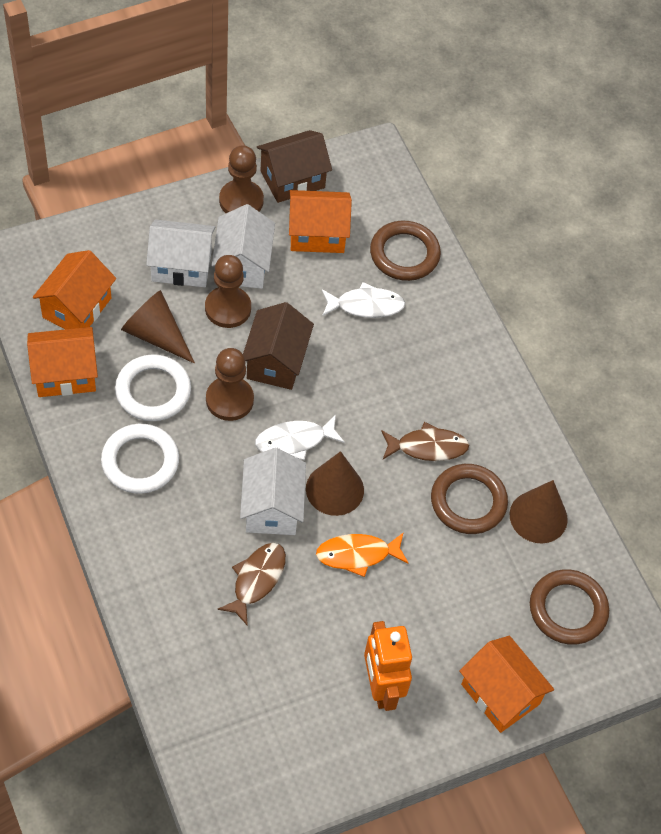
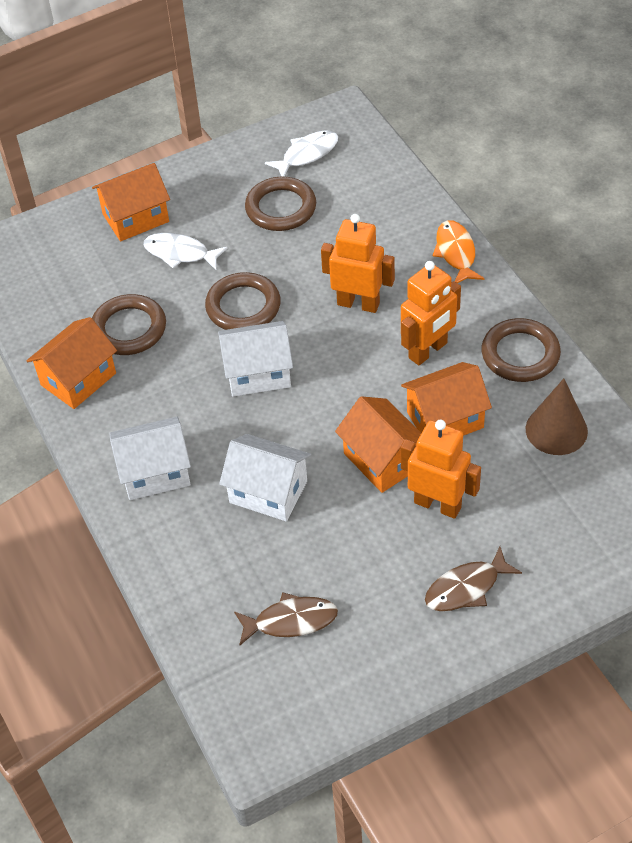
brown cone: 3 -> 1
brown house: 2 -> 0
brown pawn: 3 -> 0
brown ring: 3 -> 4
orange robot: 1 -> 3
white ring: 2 -> 0

